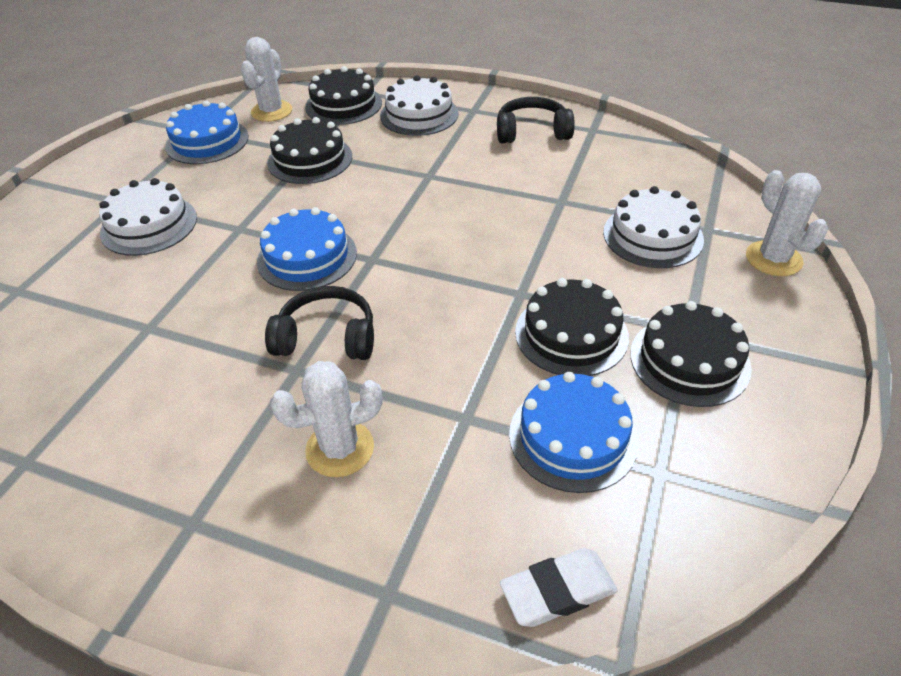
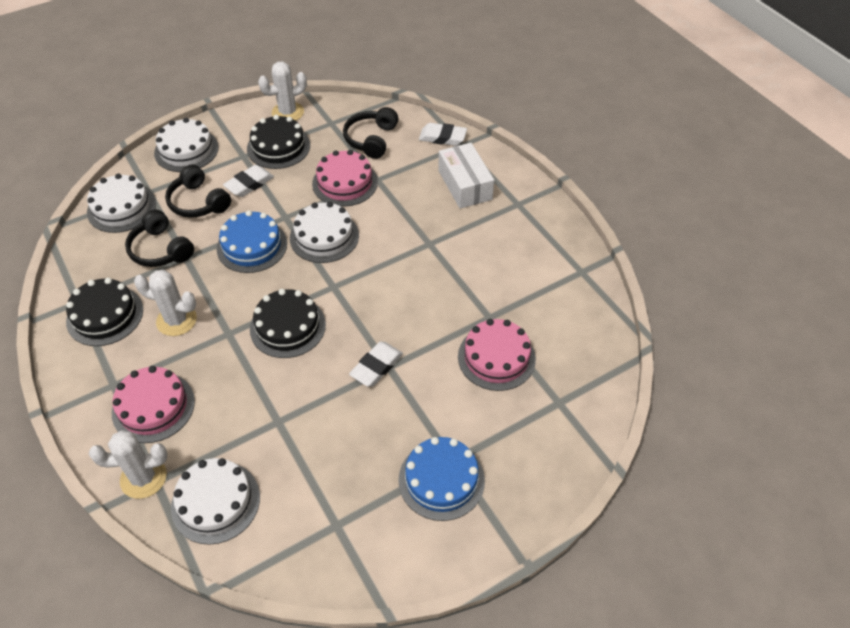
black cake: 4 -> 3
black headphones: 2 -> 3
blue cake: 3 -> 2
pink cake: 0 -> 3
white box: 0 -> 1
white cake: 3 -> 4
white eraser: 1 -> 3

